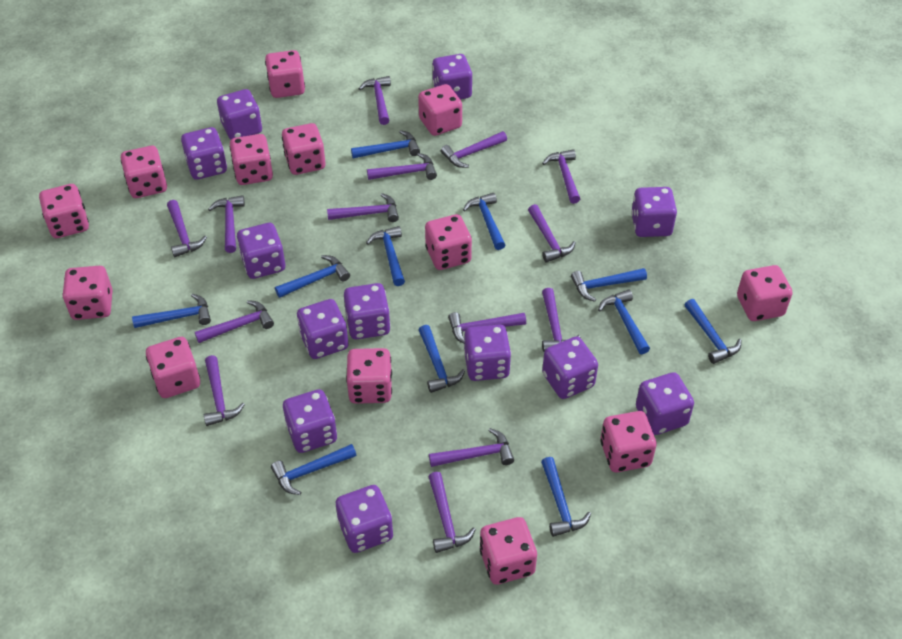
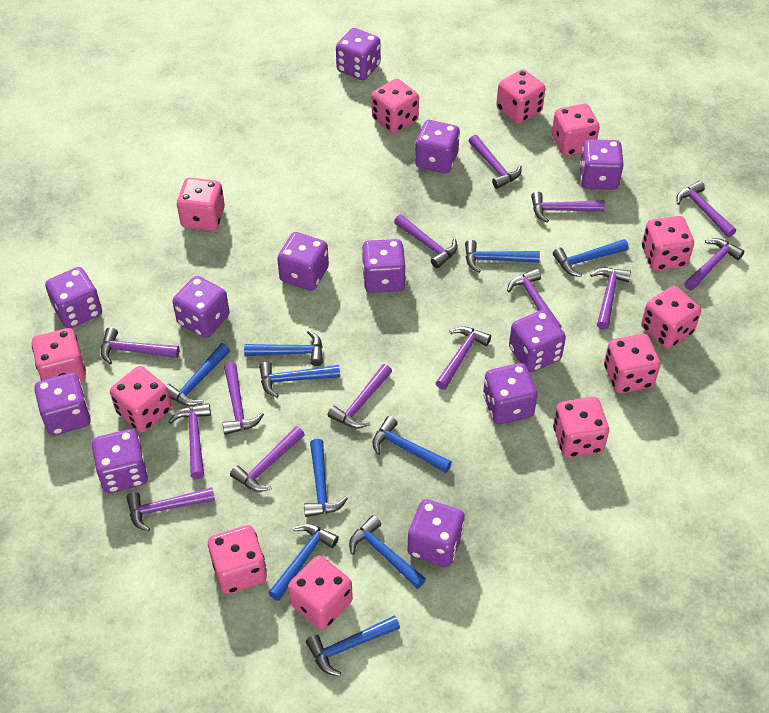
blue hammer: 11 -> 10
pink dice: 13 -> 12

